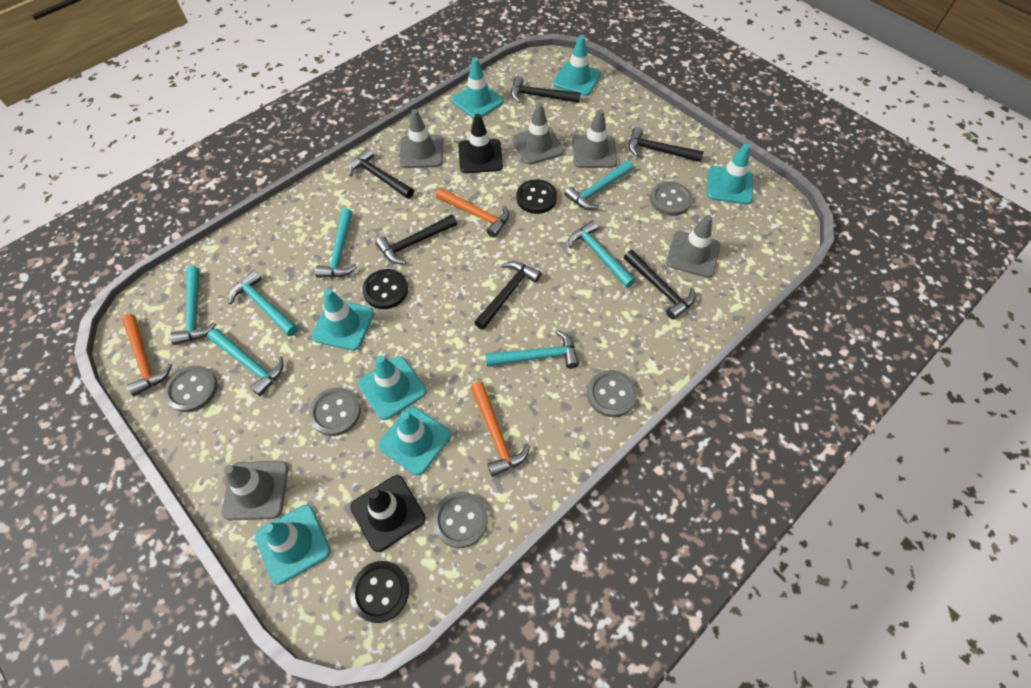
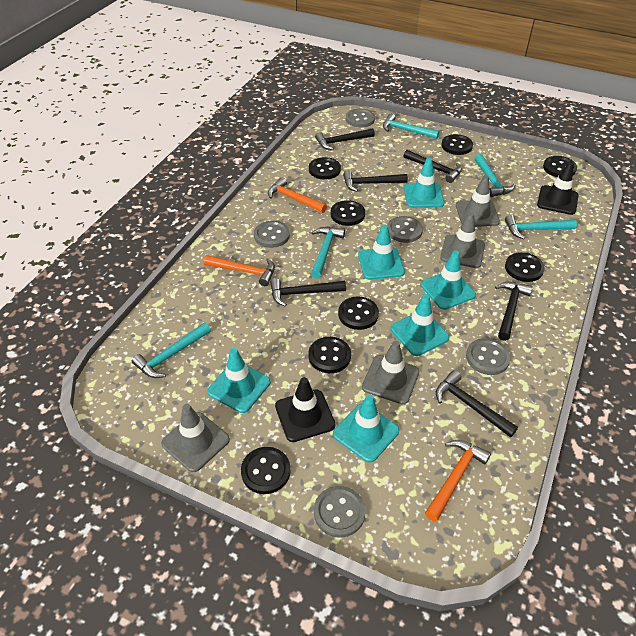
black button: 3 -> 8
grey traffic cone: 5 -> 4
turquoise hammer: 7 -> 5
turquoise traffic cone: 7 -> 6

